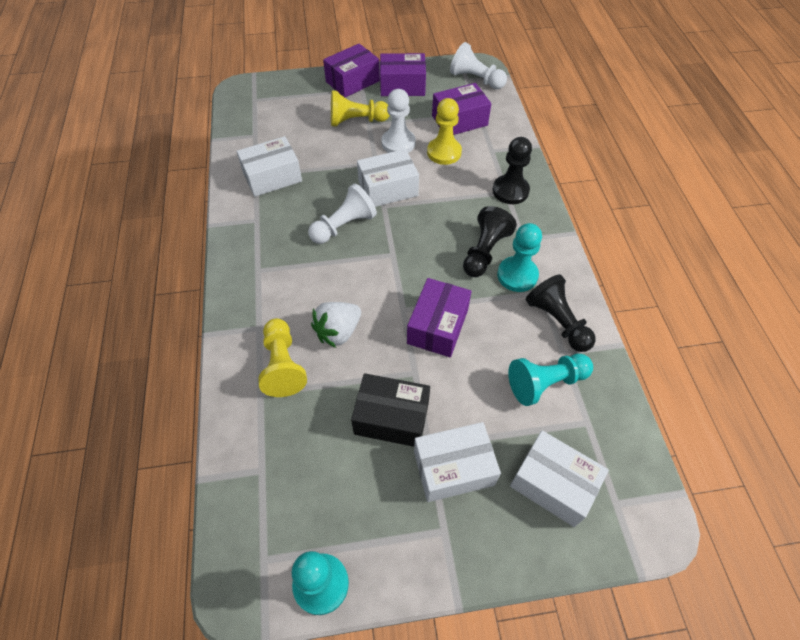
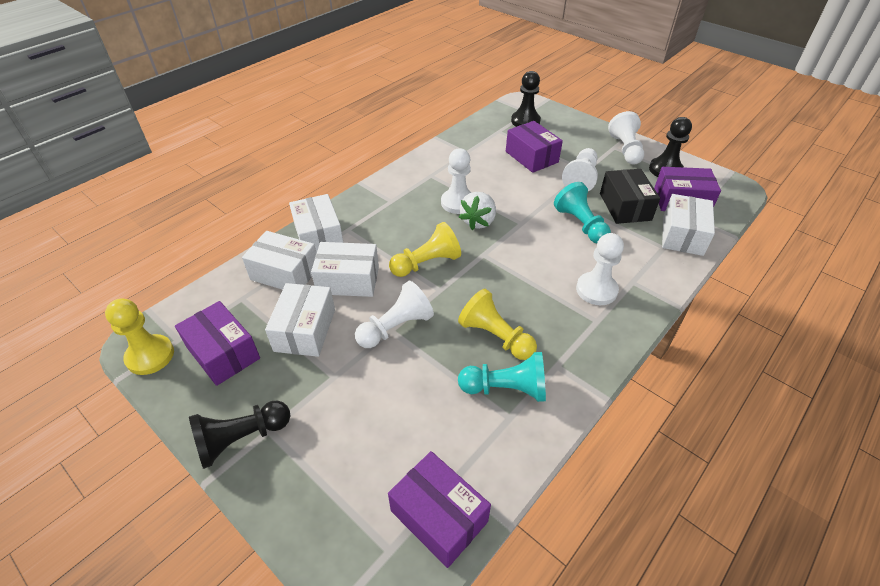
turquoise pawn: 3 -> 2
white box: 4 -> 5
white pawn: 3 -> 5

